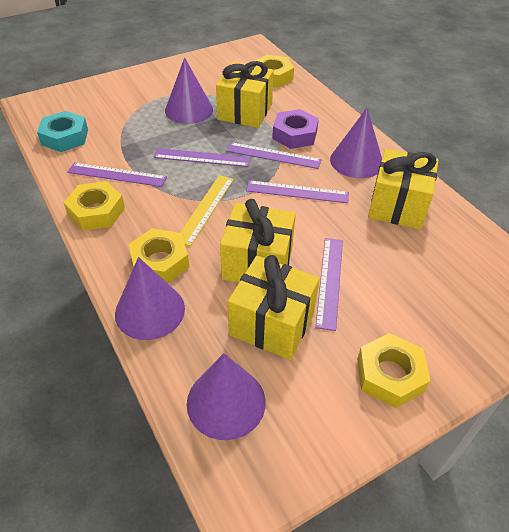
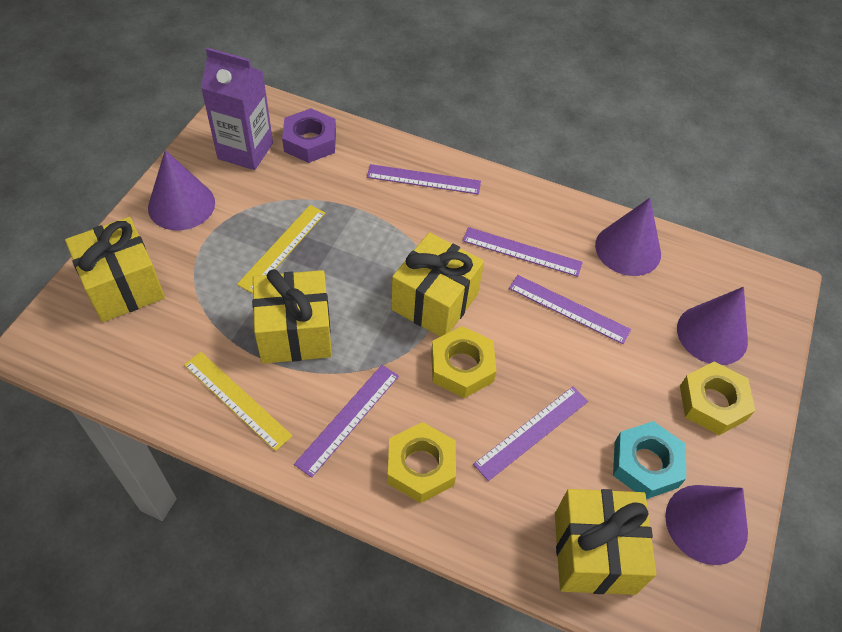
purple carton: 0 -> 1
yellow nut: 4 -> 3
yellow ruler: 1 -> 2

